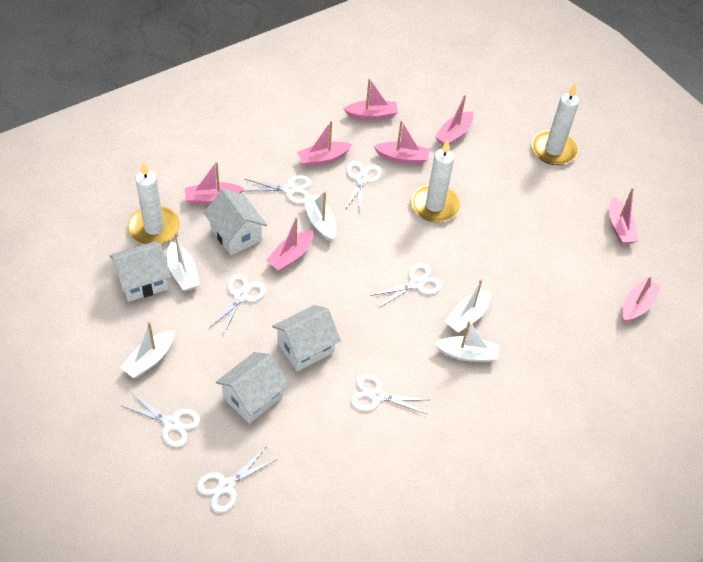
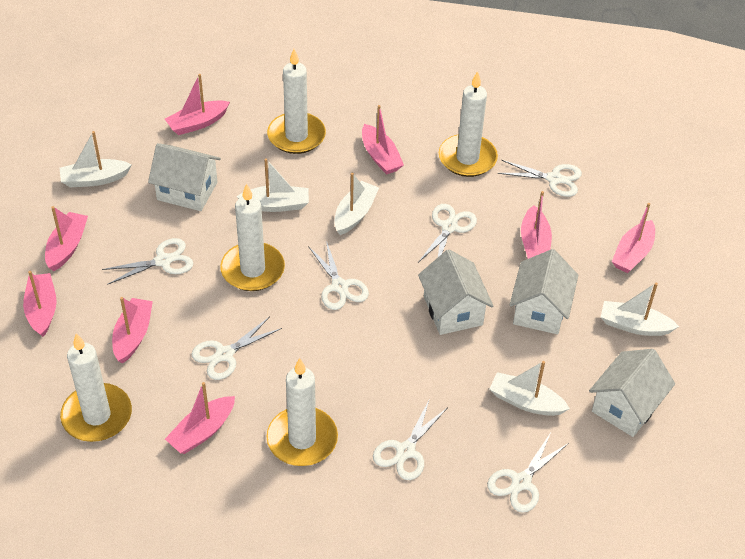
white candle: 3 -> 5

